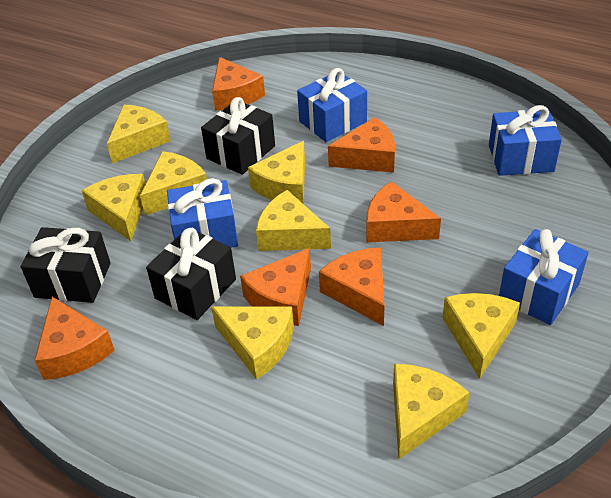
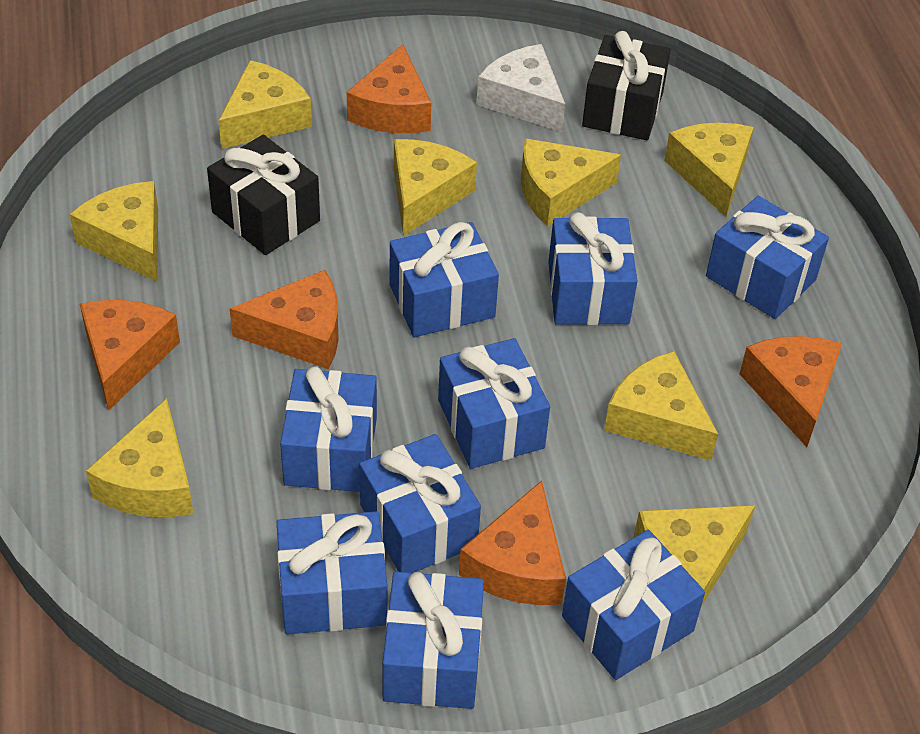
black gift: 3 -> 2
blue gift: 4 -> 9
orange cheese: 6 -> 5
white cheese: 0 -> 1

